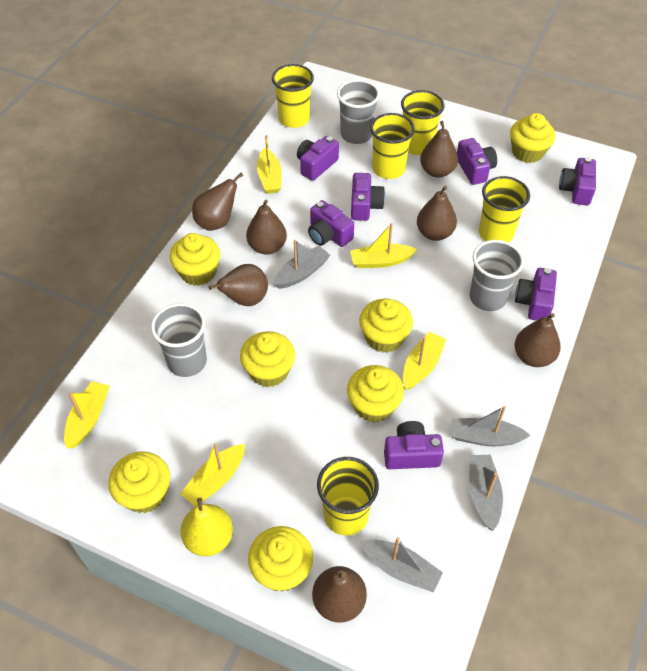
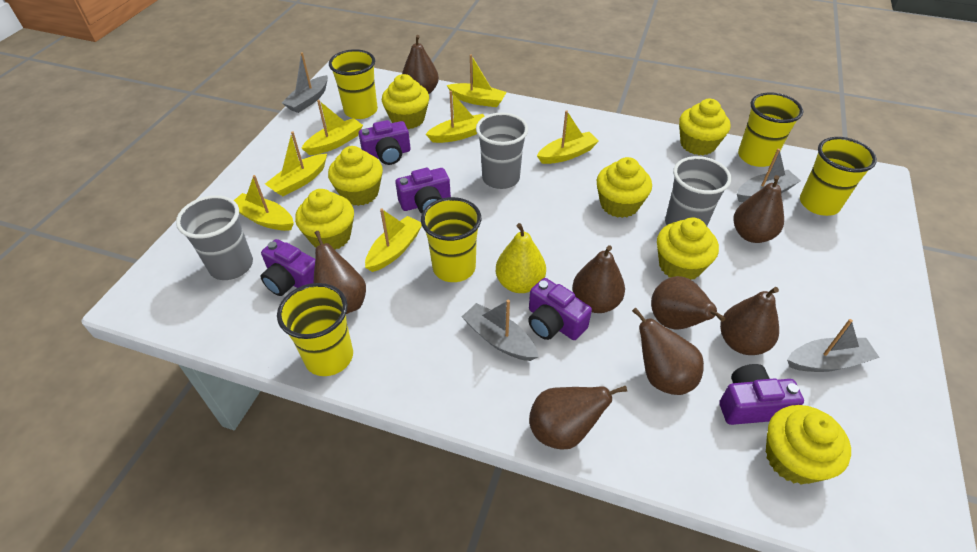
brown pear: 7 -> 8
purple camera: 7 -> 5
yellow boat: 5 -> 7

